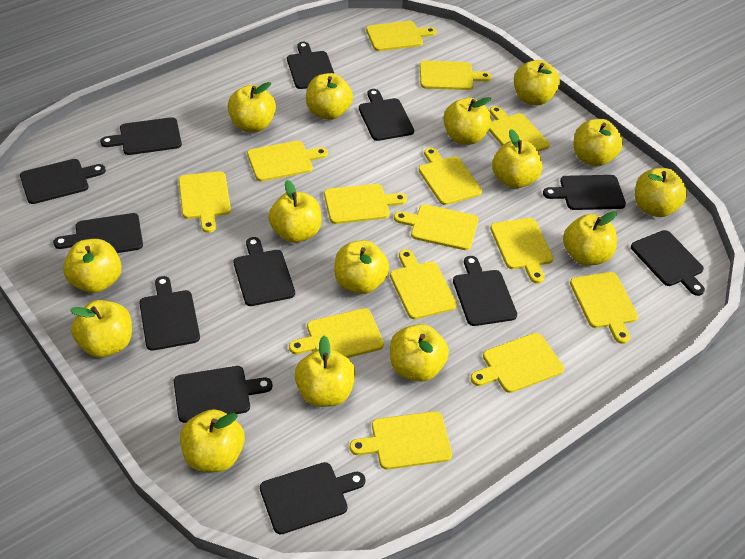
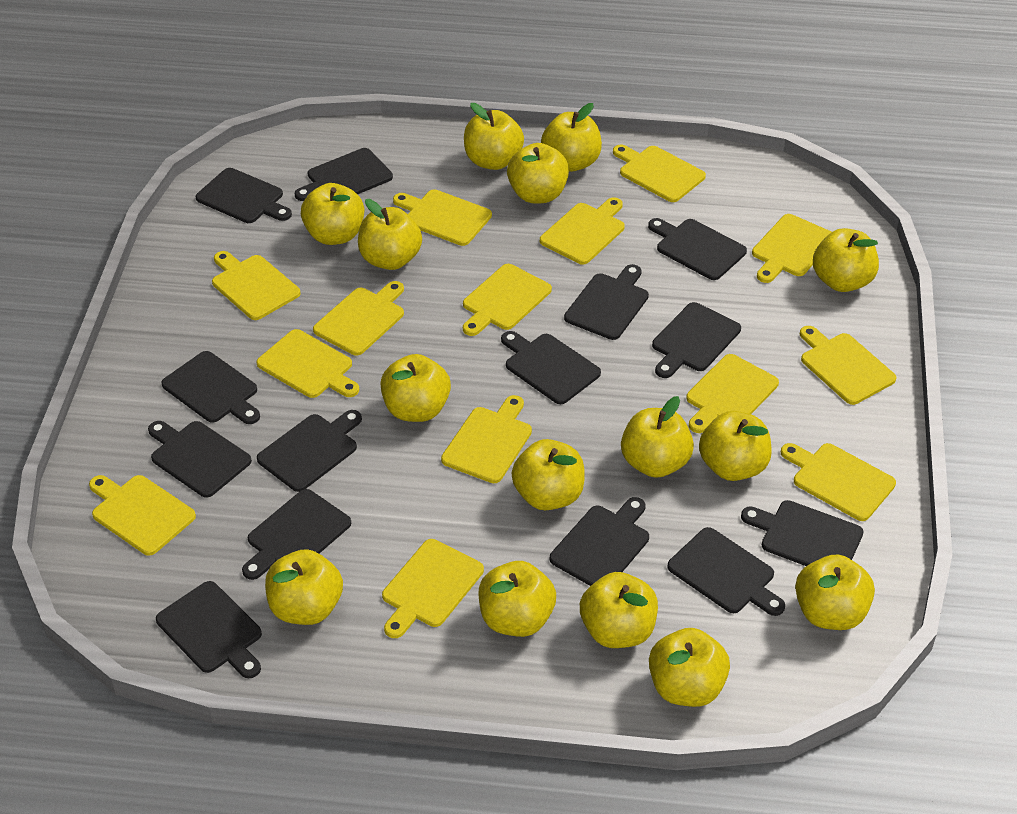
black cutting board: 12 -> 14

